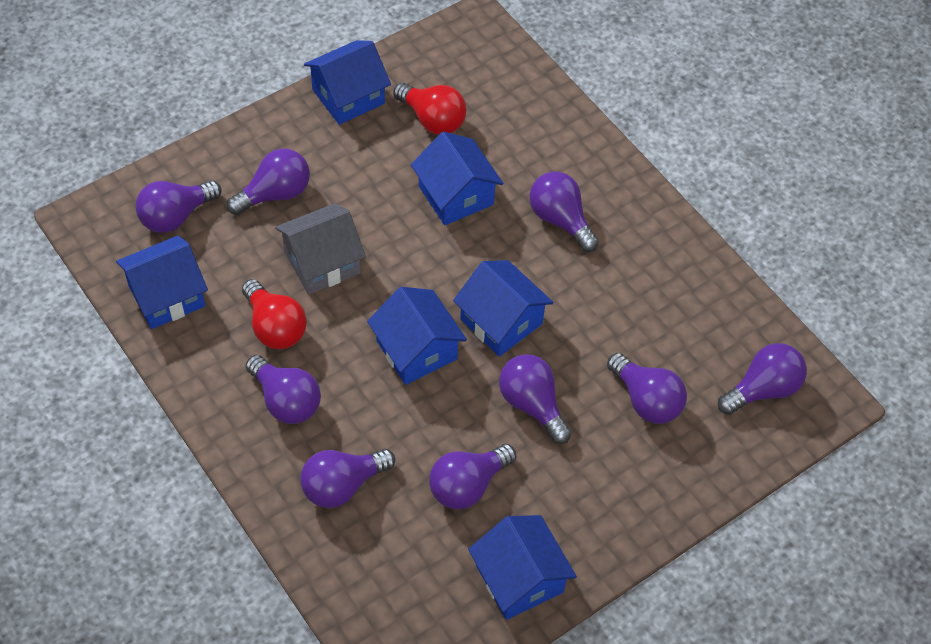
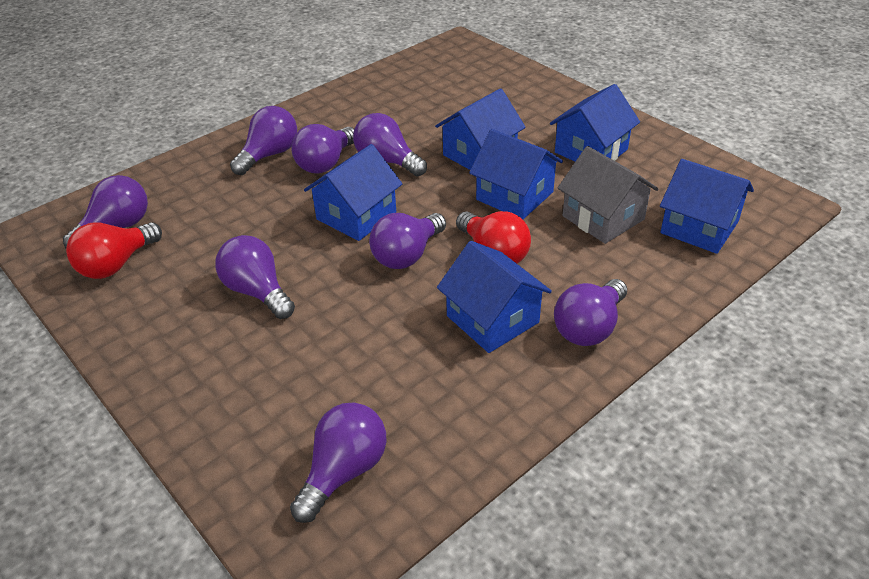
purple light bulb: 9 -> 8

